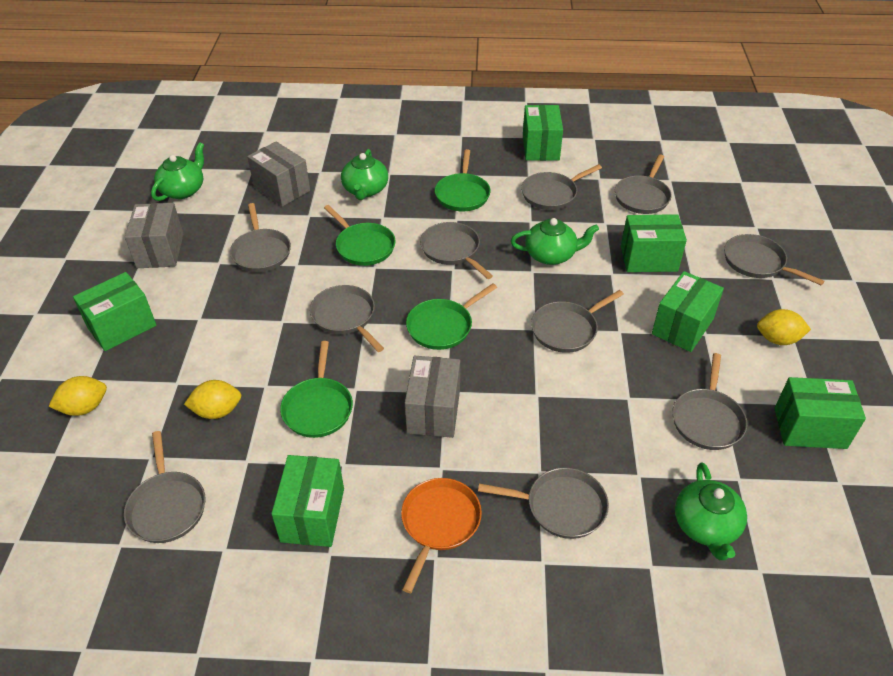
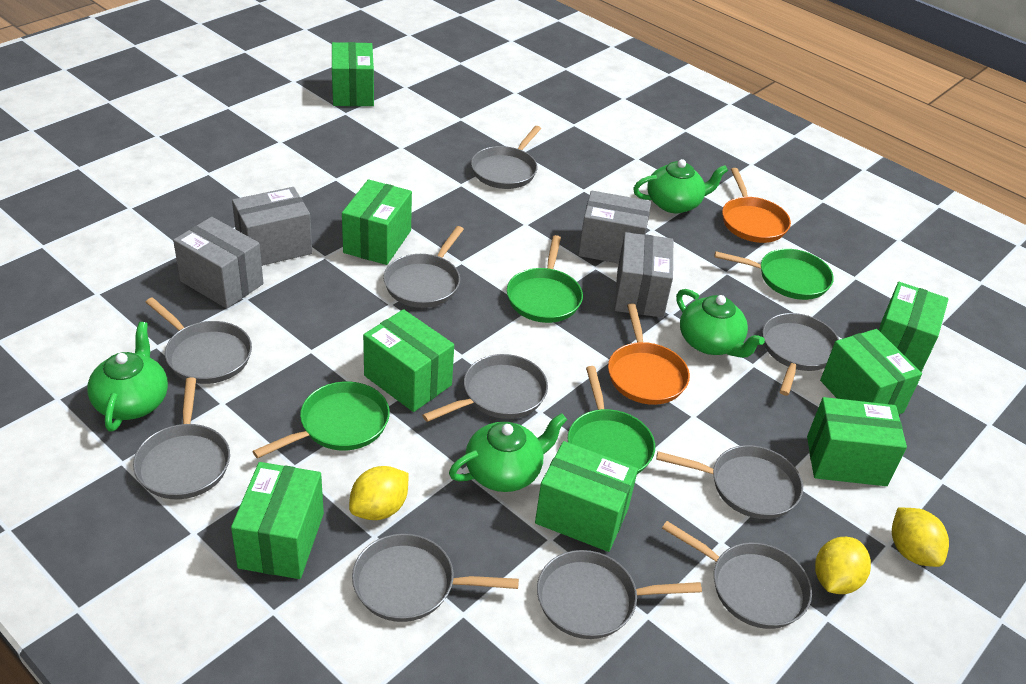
green box: 6 -> 8
grey box: 3 -> 4
orange pan: 1 -> 2

